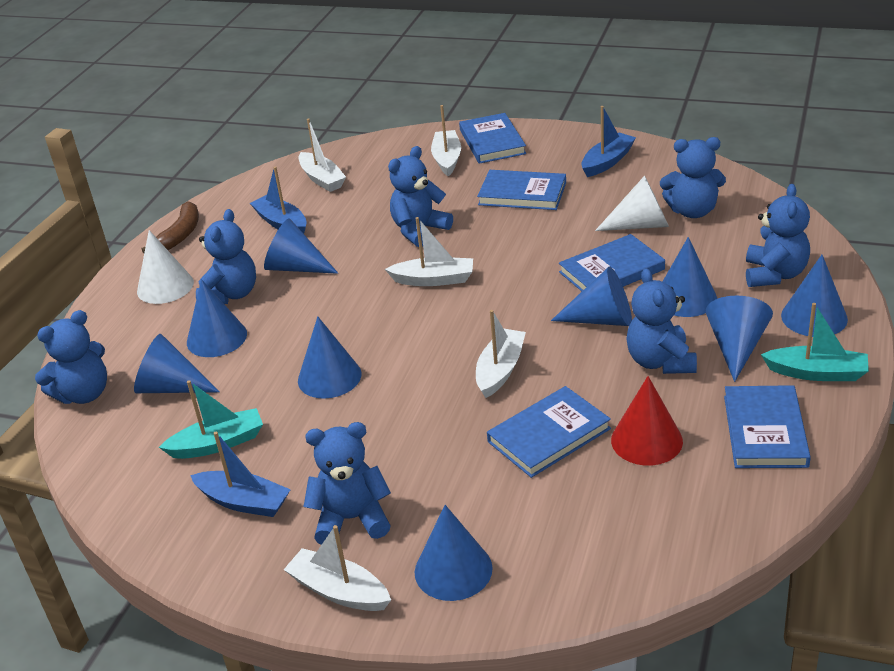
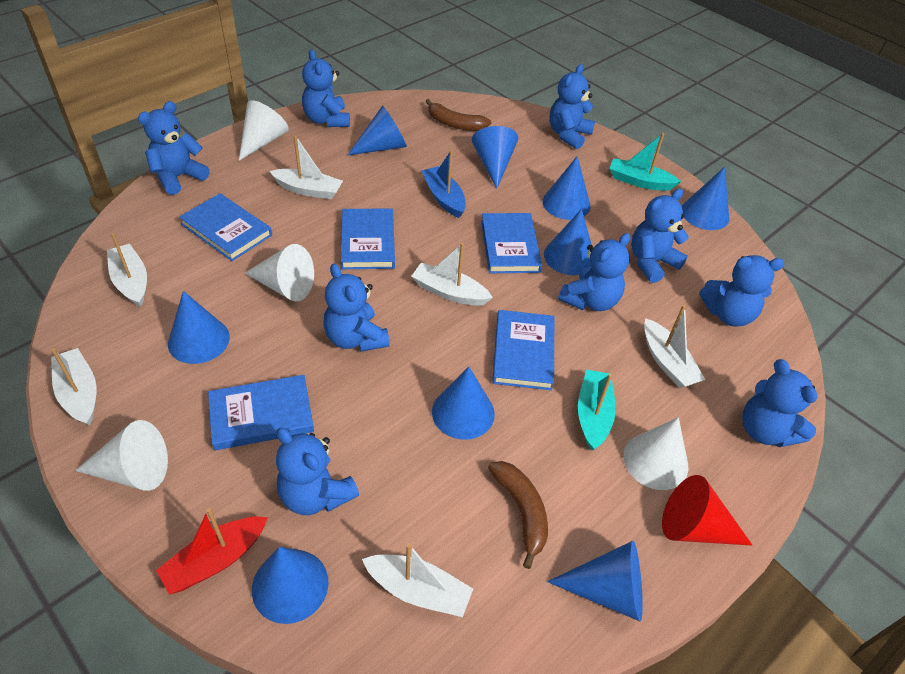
blue boat: 3 -> 1
blue teddy bear: 7 -> 9
brown banana: 1 -> 2
red boat: 0 -> 1
white boat: 5 -> 6
white cone: 2 -> 4

